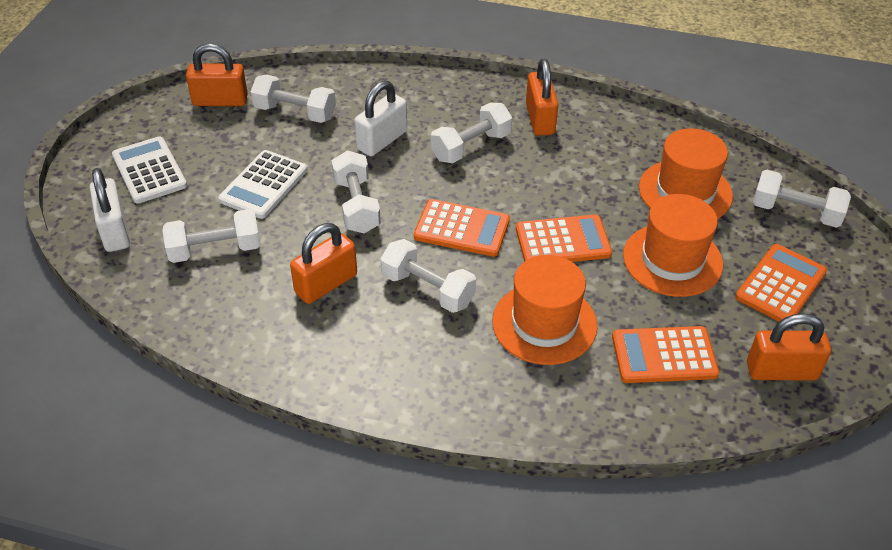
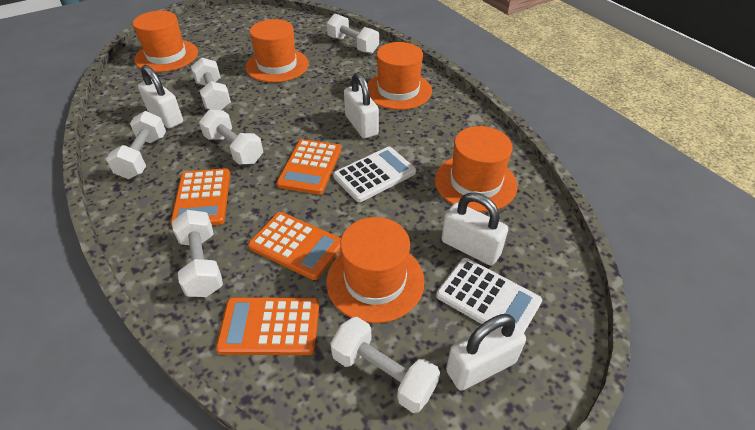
orange hat: 3 -> 5
orange padlock: 4 -> 0
white padlock: 2 -> 4

